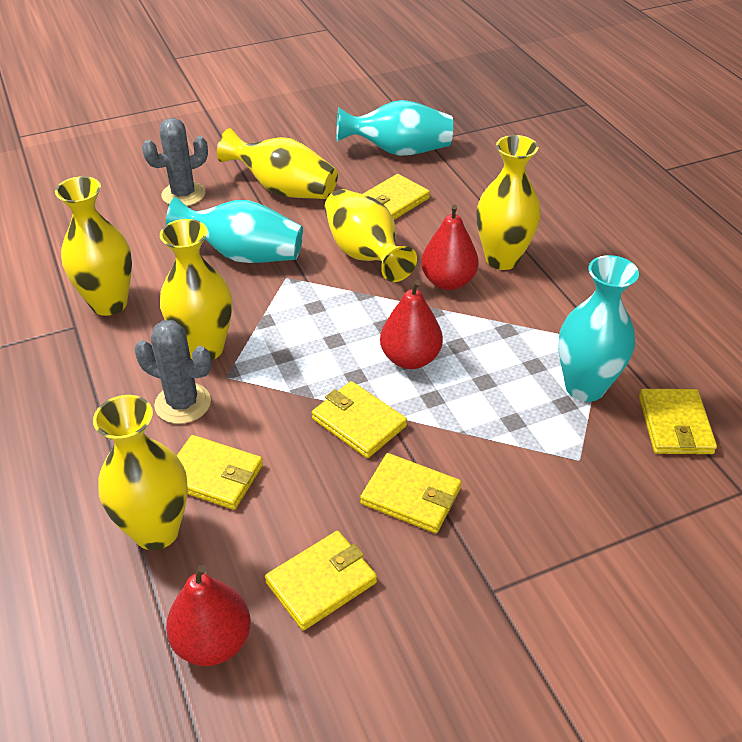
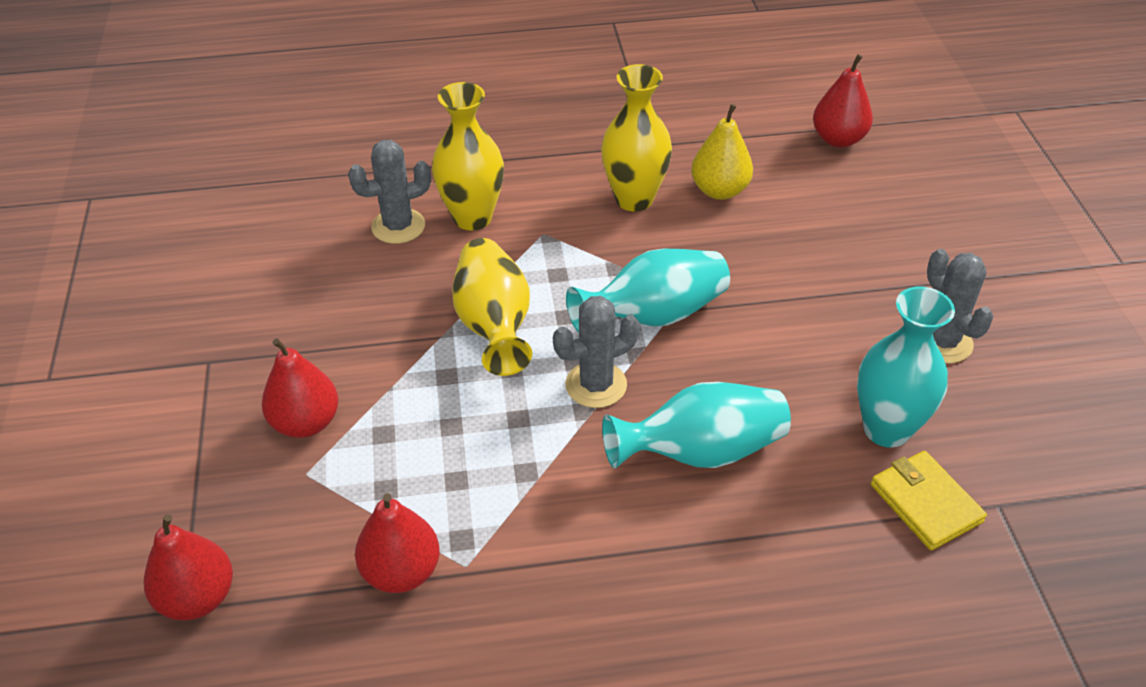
grey cactus: 2 -> 3
red pear: 3 -> 4
yellow pear: 0 -> 1
yellow vase: 6 -> 3
yellow wallet: 6 -> 1

